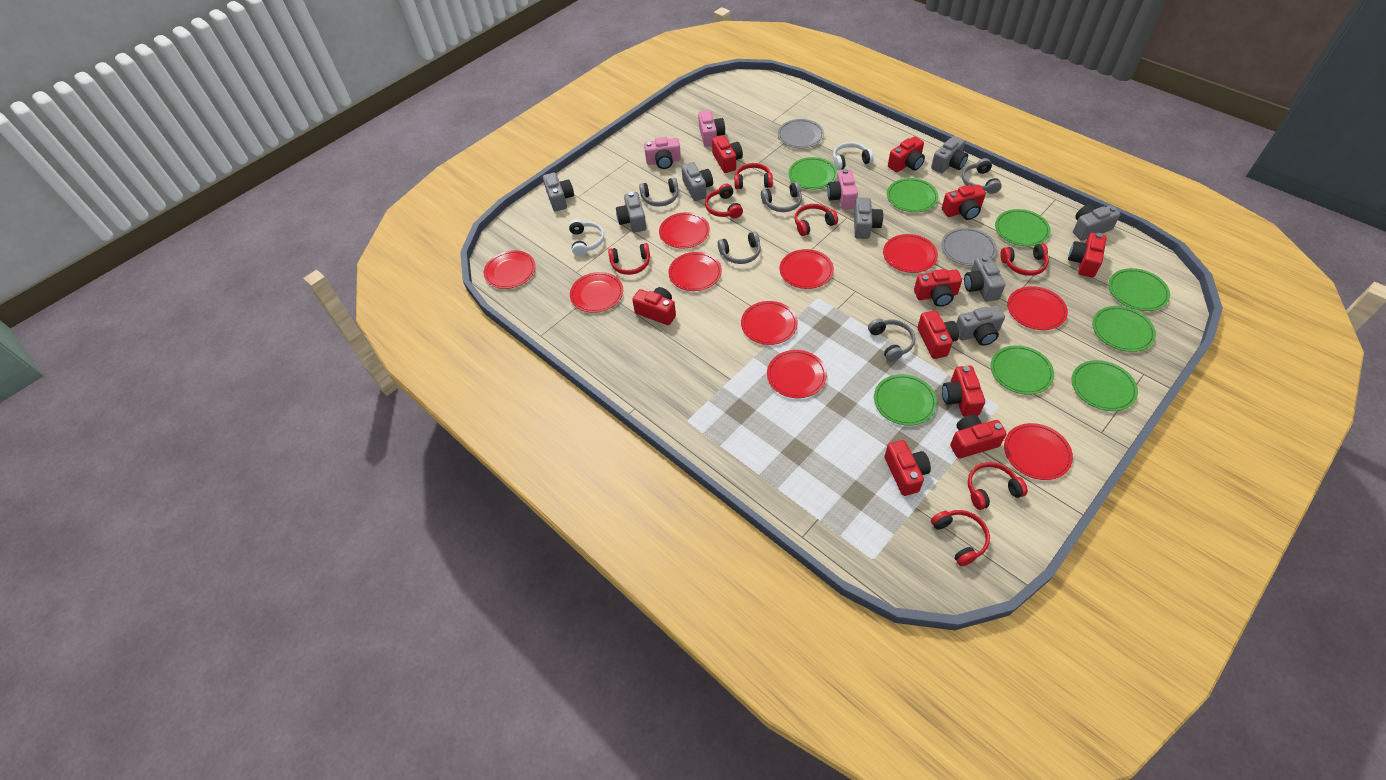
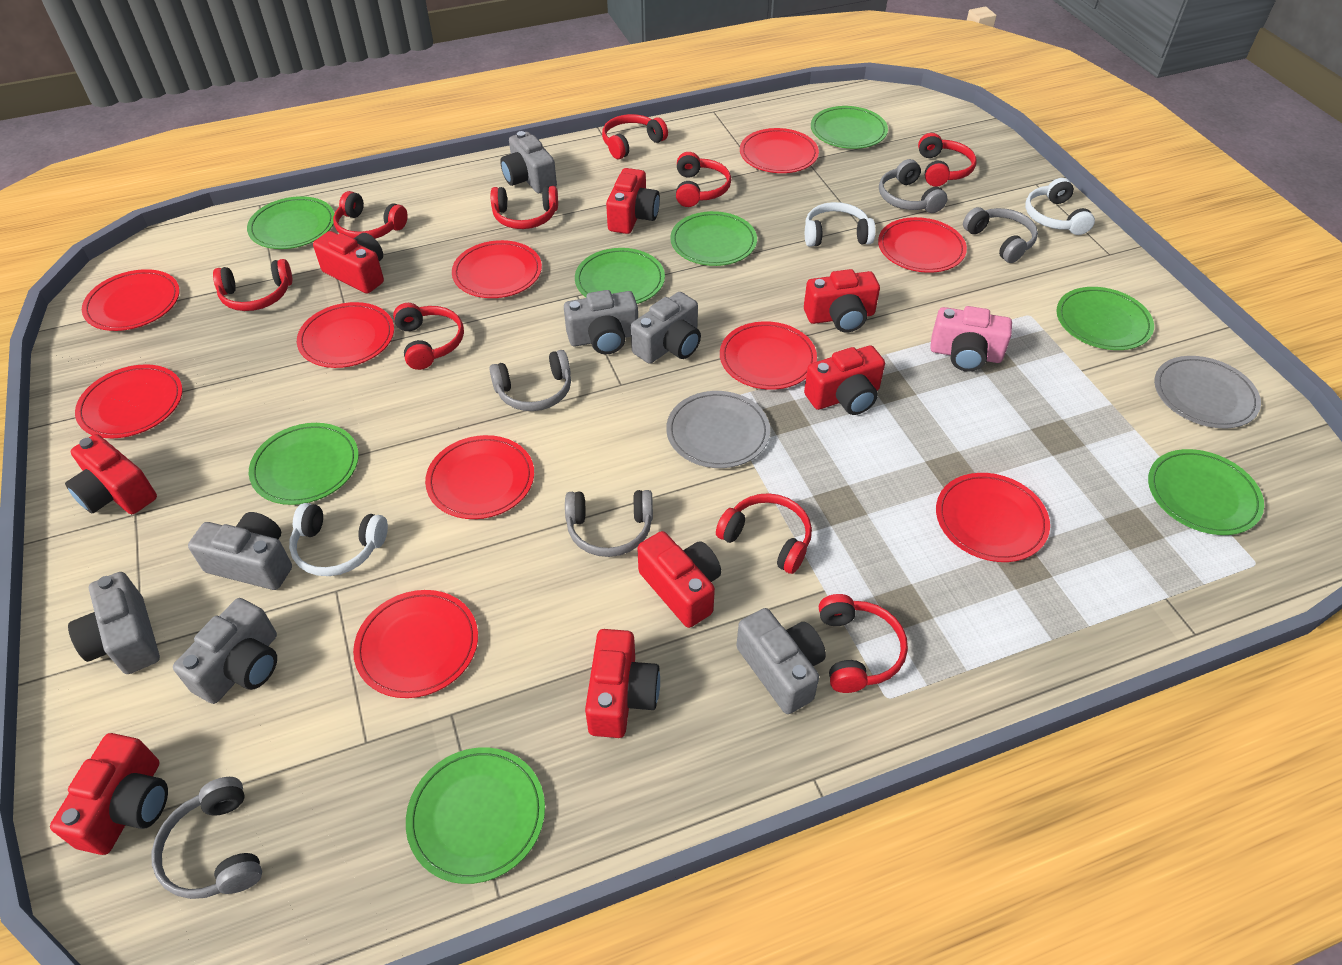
grey camera: 8 -> 7
pink camera: 3 -> 1
red camera: 10 -> 8
red headphones: 7 -> 9
white headphones: 2 -> 3

